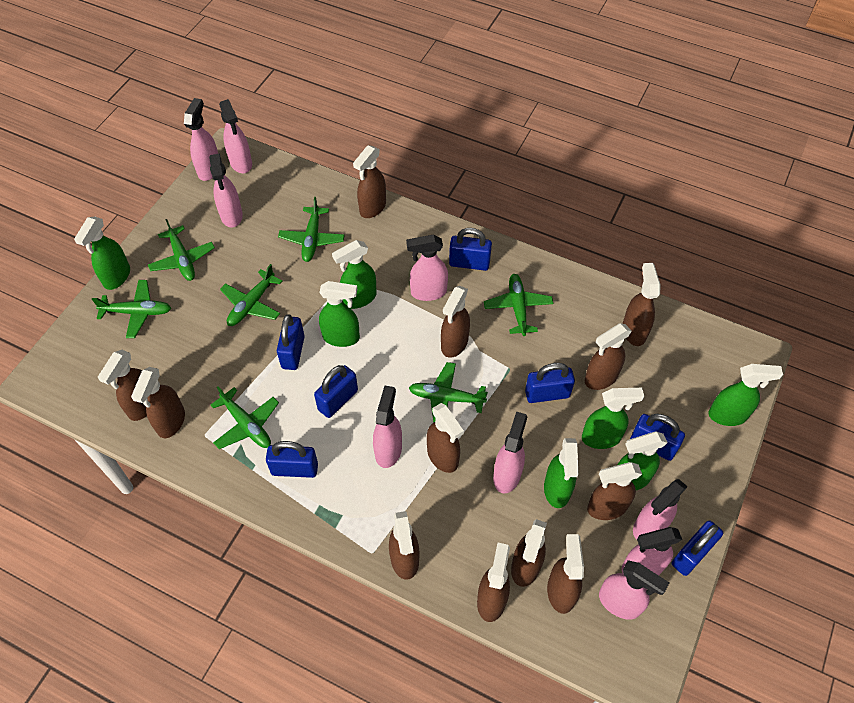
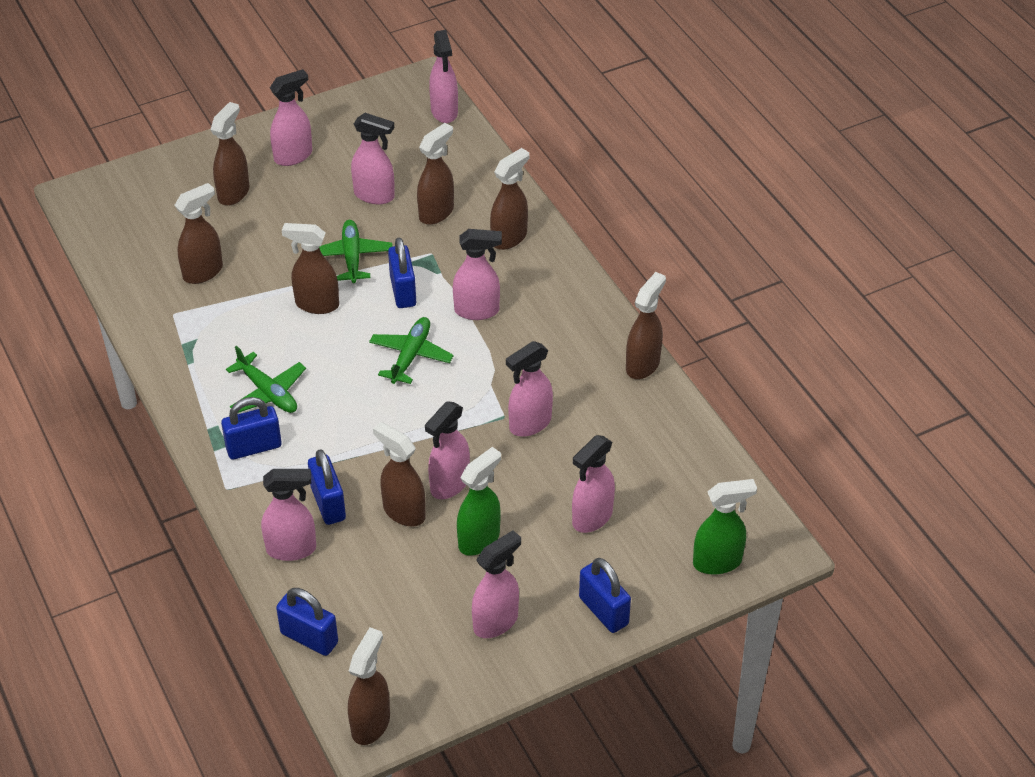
blue padlock: 7 -> 5
brown spray bottle: 12 -> 8
green plane: 7 -> 3
green spray bottle: 7 -> 2

